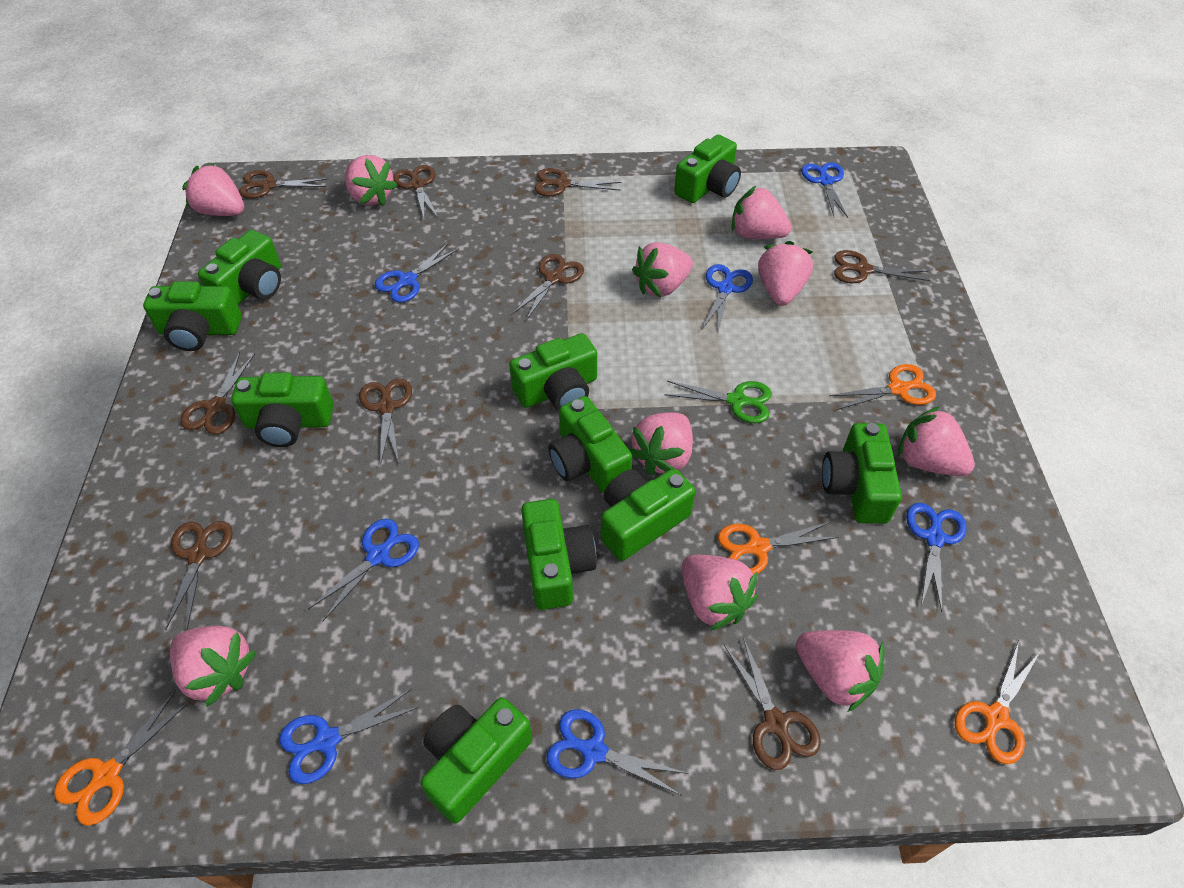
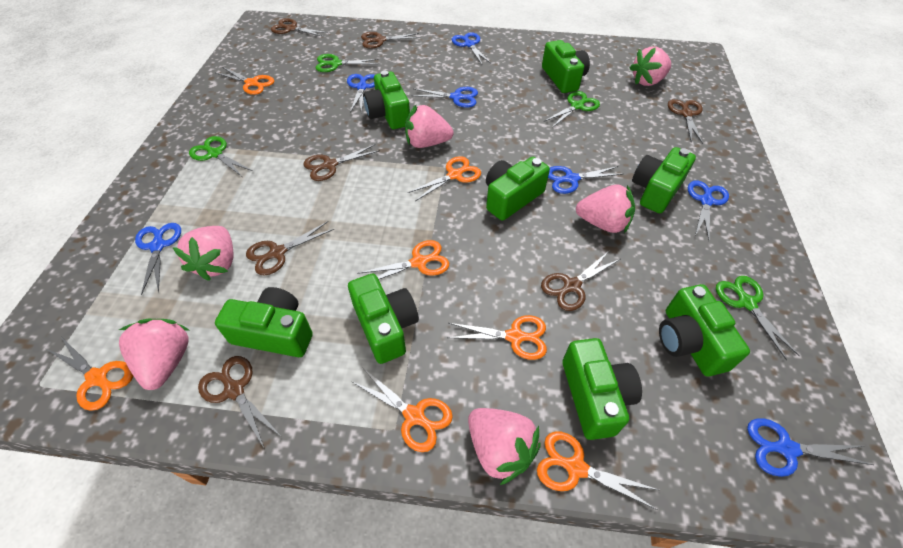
brown scissors: 9 -> 7
green camera: 10 -> 8
green scissors: 1 -> 4
orange scissors: 4 -> 7
pink strawberry: 10 -> 6

